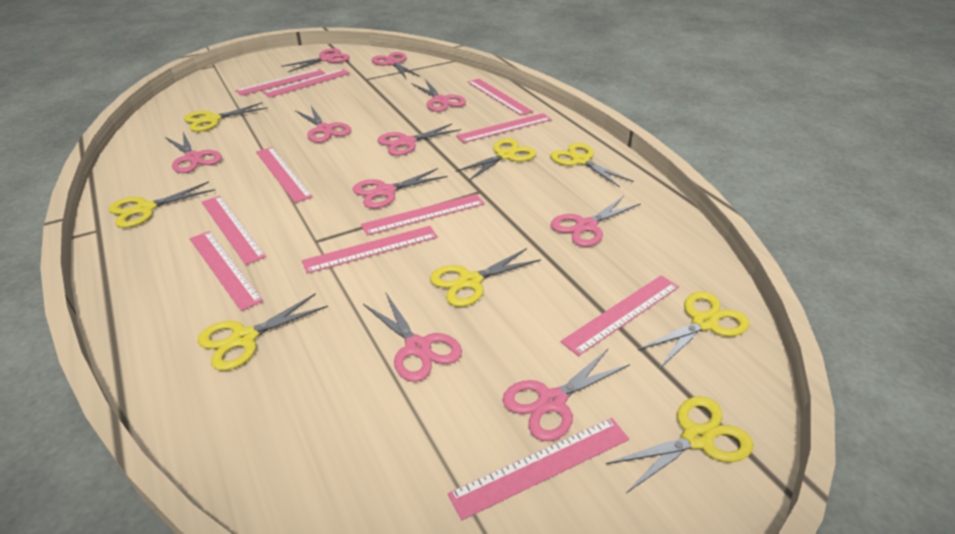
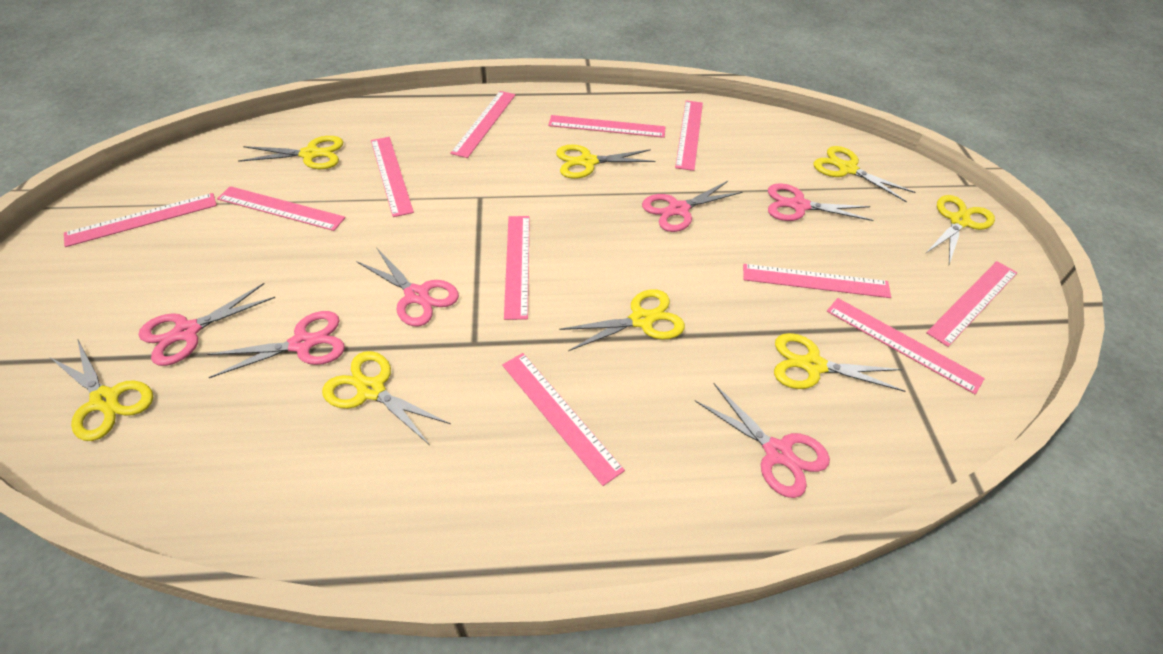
pink scissors: 10 -> 6

